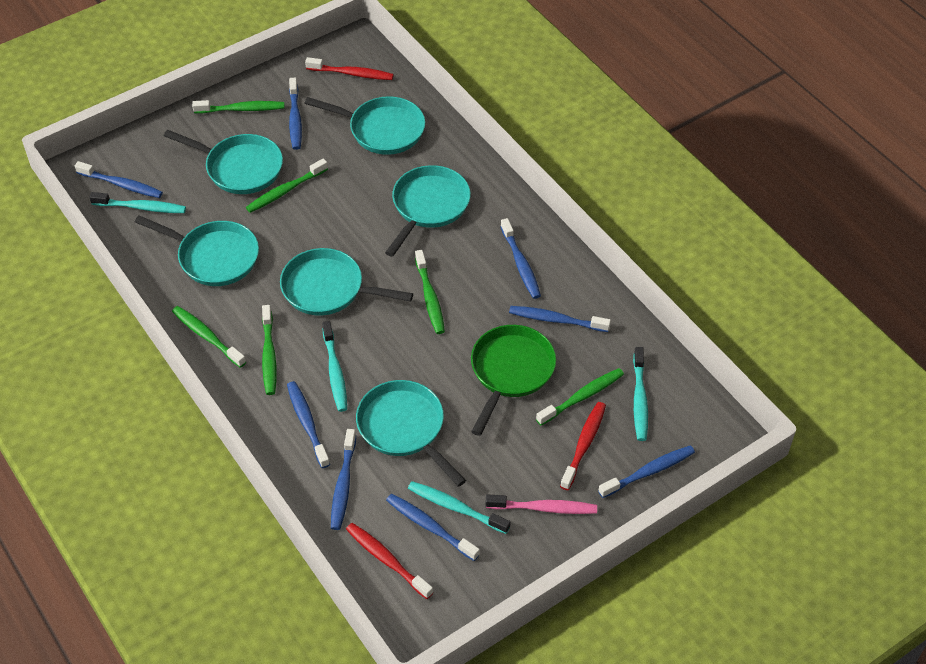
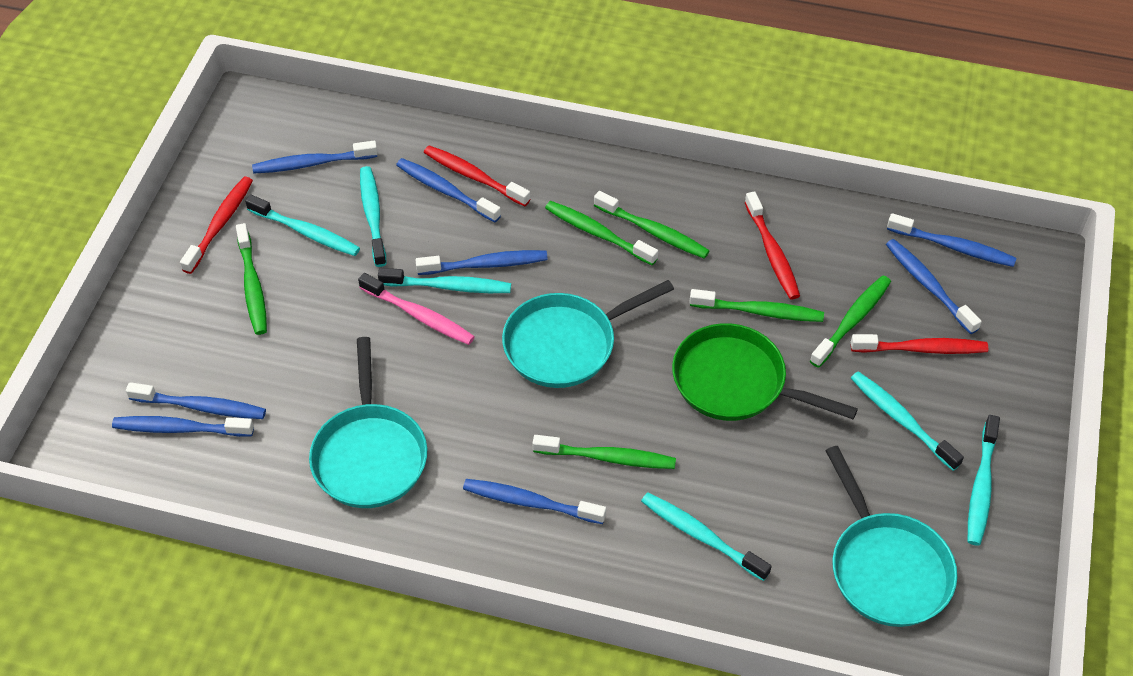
red toothbrush: 3 -> 4
turquoise pan: 6 -> 3
turquoise toothbrush: 4 -> 6

